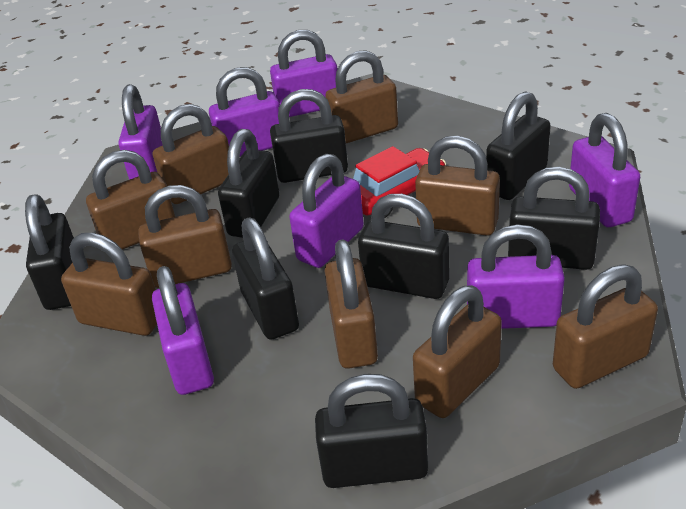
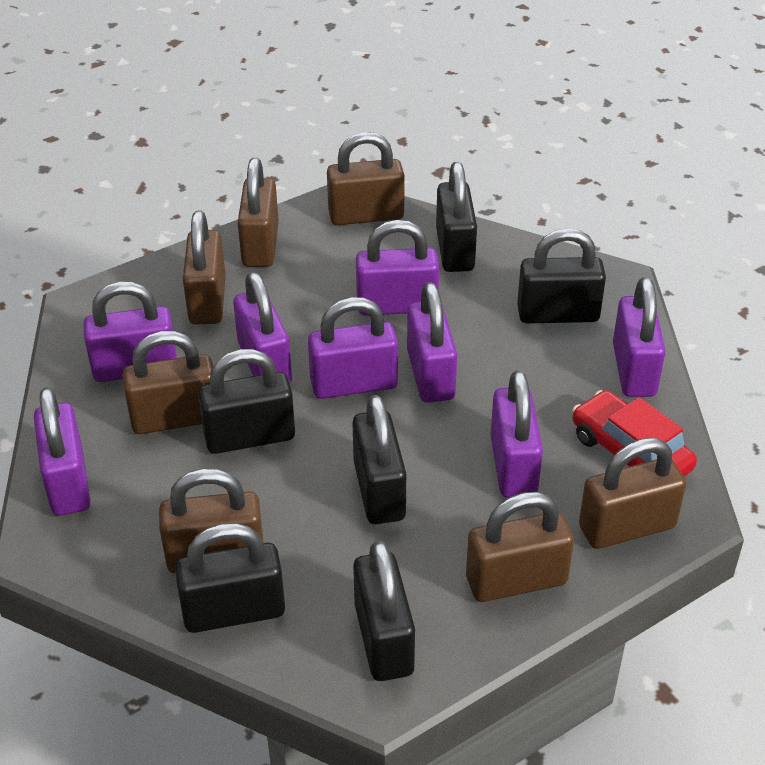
black padlock: 8 -> 6
brown padlock: 9 -> 7
purple padlock: 7 -> 8

